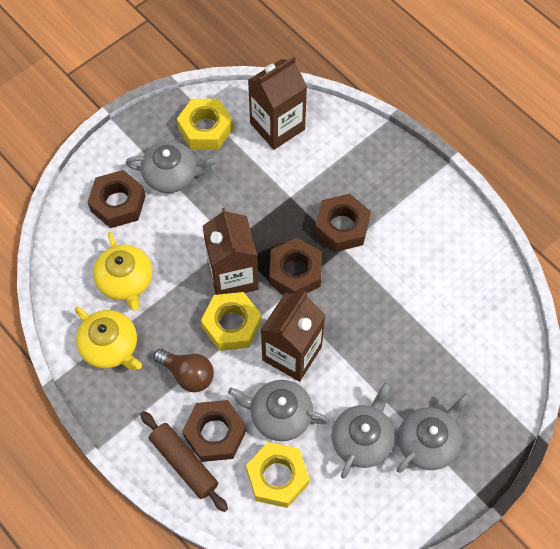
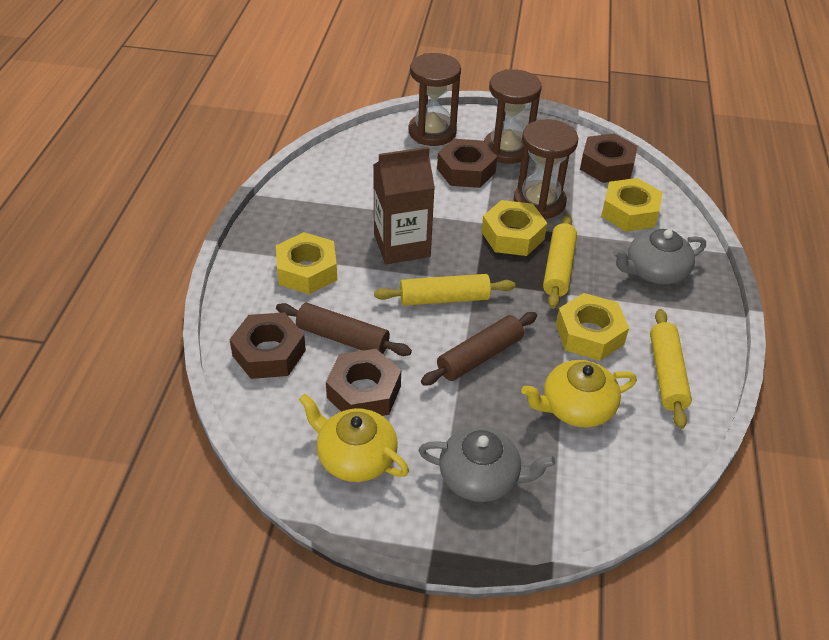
brown carton: 3 -> 1
brown hourglass: 0 -> 3
brown light bulb: 1 -> 0
brown rolling pin: 1 -> 2
grey teapot: 4 -> 2
yellow nut: 3 -> 4
yellow rolling pin: 0 -> 3

